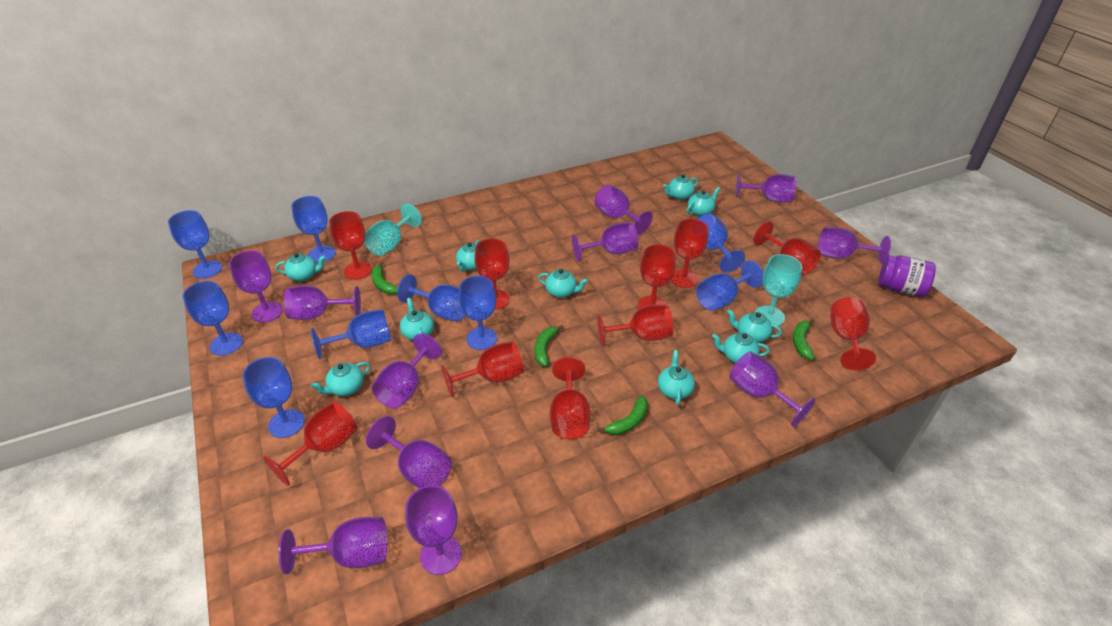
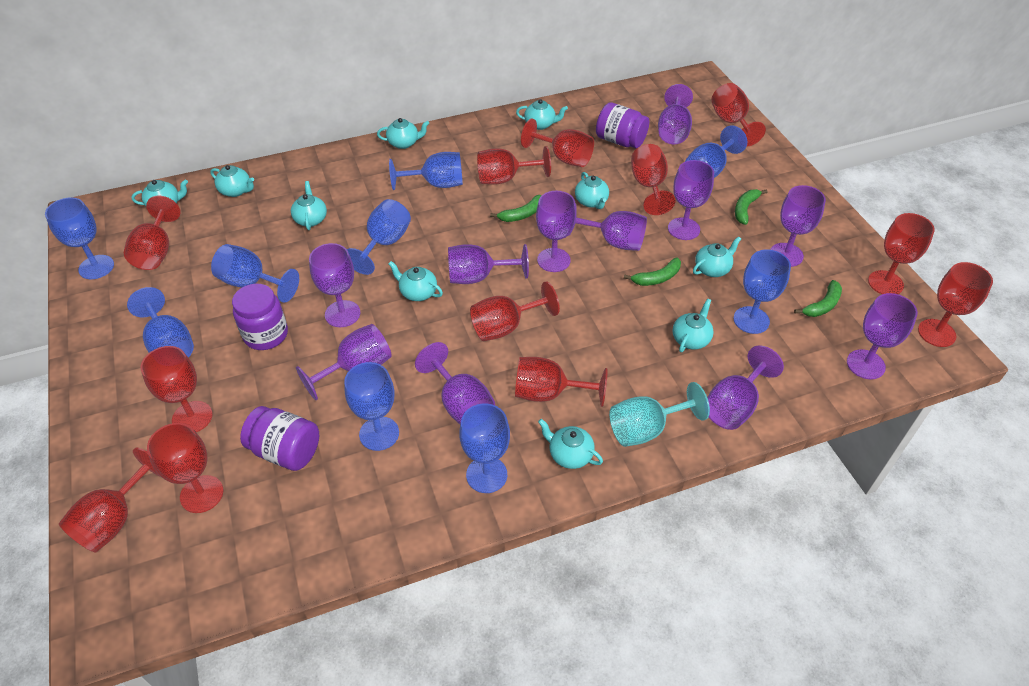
purple jar: 1 -> 3
red goblet: 10 -> 12
turquoise goblet: 2 -> 1

